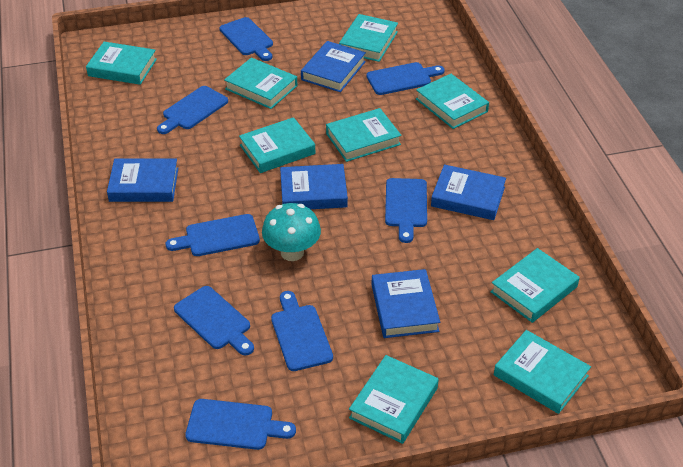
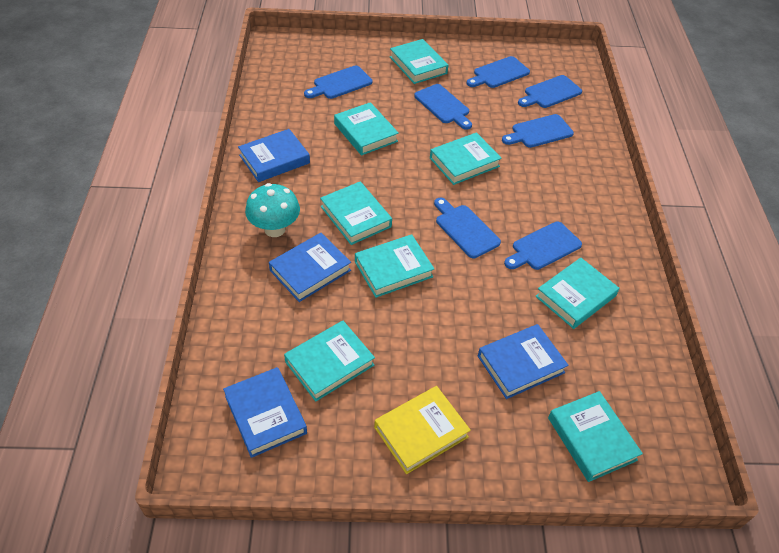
blue book: 5 -> 4
blue cutting board: 8 -> 7
turquoise book: 9 -> 8
yellow book: 0 -> 1

